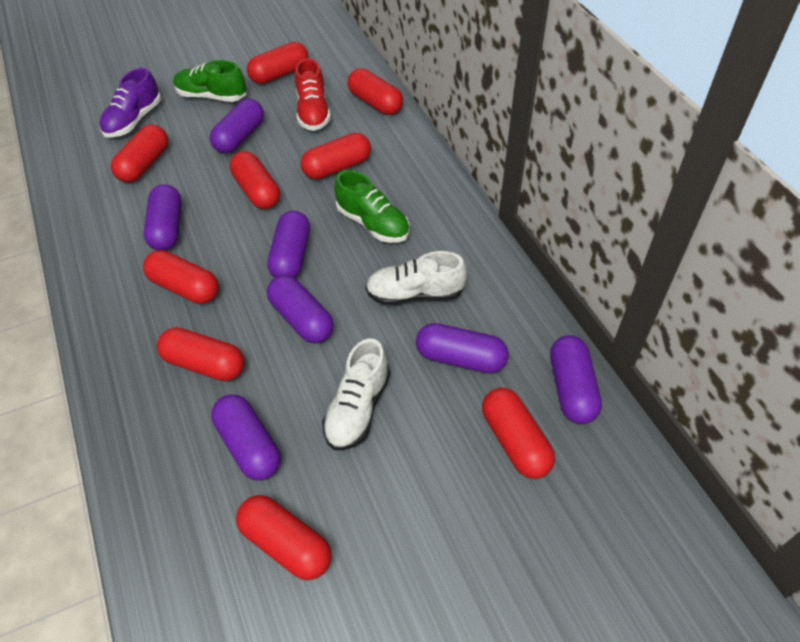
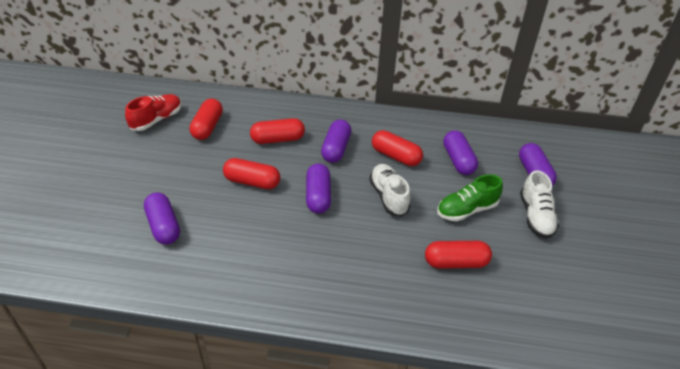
green shoe: 2 -> 1
purple capsule: 7 -> 5
purple shoe: 1 -> 0
red capsule: 9 -> 5

